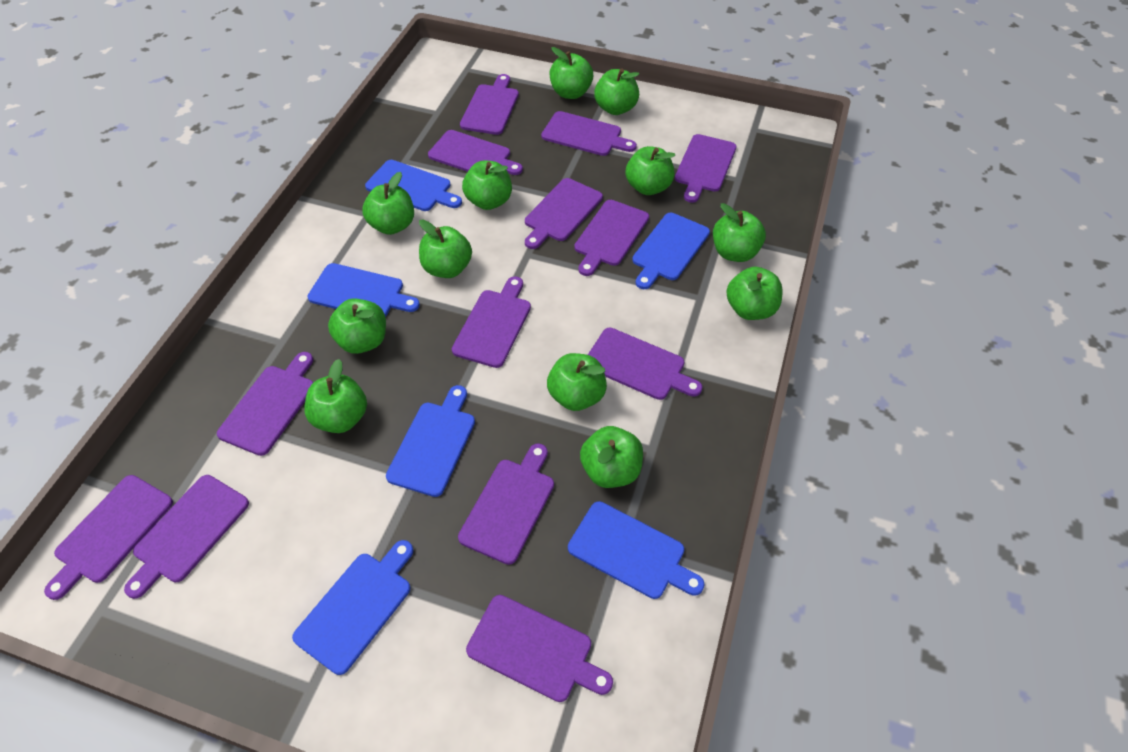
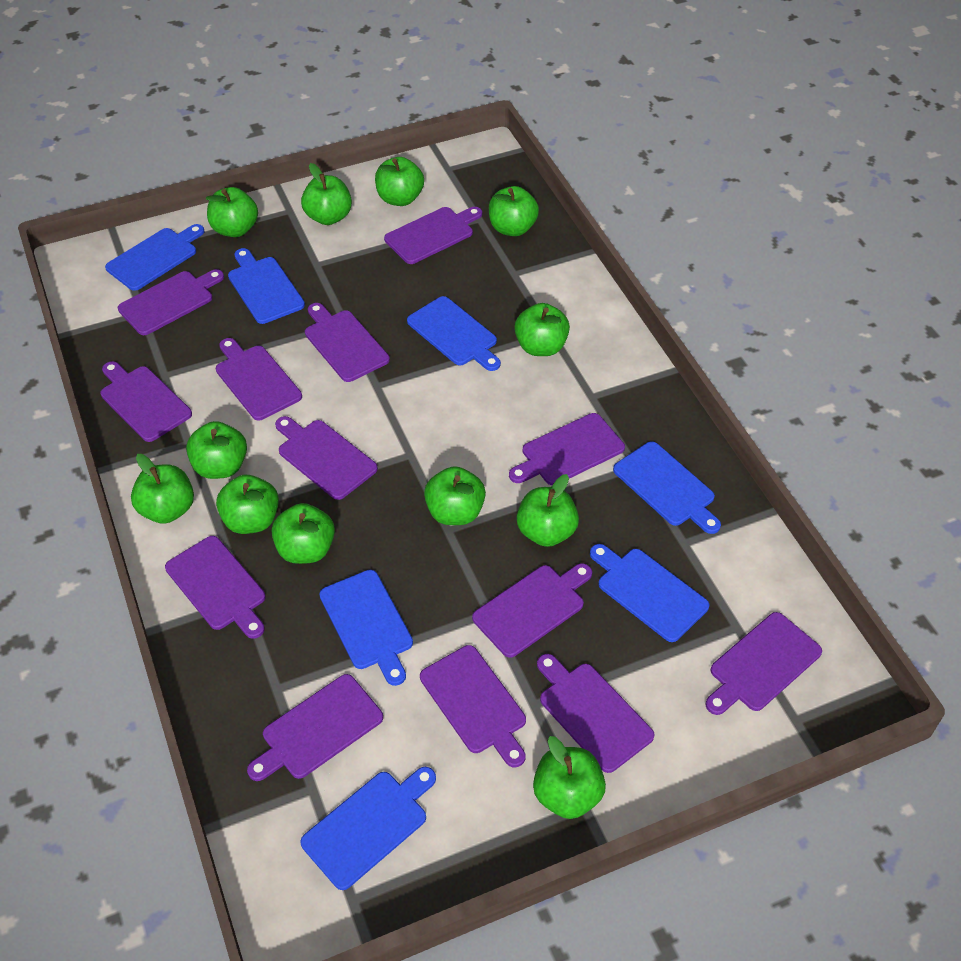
blue cutting board: 6 -> 7

